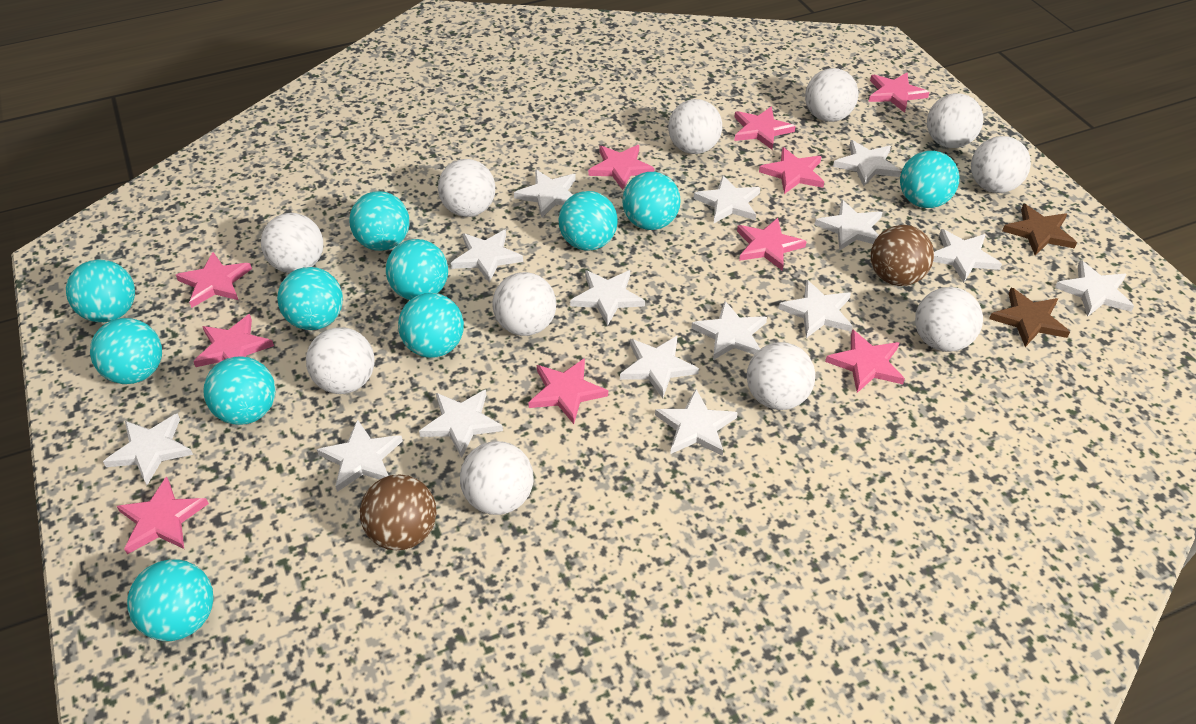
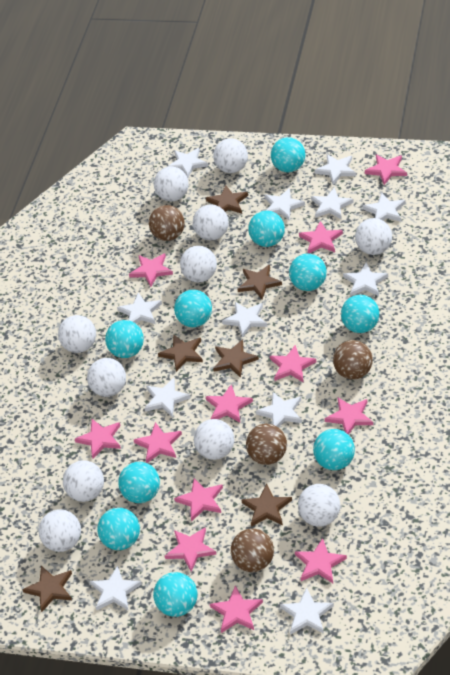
brown ball: 2 -> 4
brown star: 2 -> 6
pink star: 10 -> 12
turquoise ball: 11 -> 10
white star: 15 -> 12

